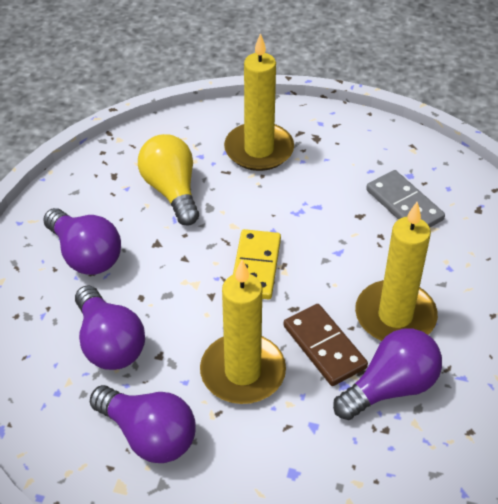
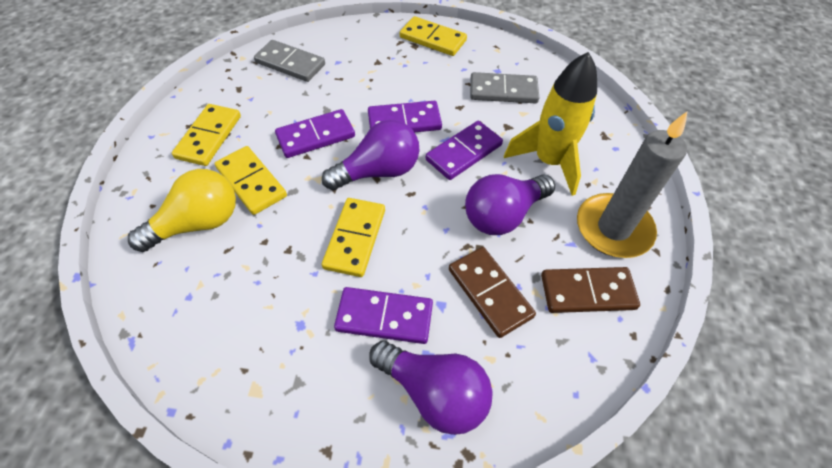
brown domino: 1 -> 2
grey candle: 0 -> 1
grey domino: 1 -> 2
purple domino: 0 -> 4
purple light bulb: 4 -> 3
yellow candle: 3 -> 0
yellow domino: 1 -> 4
yellow rocket: 0 -> 1

